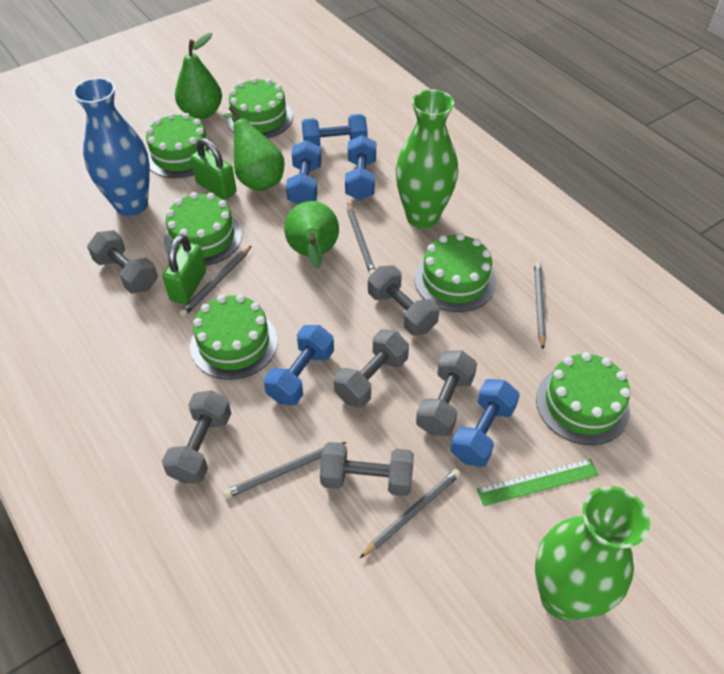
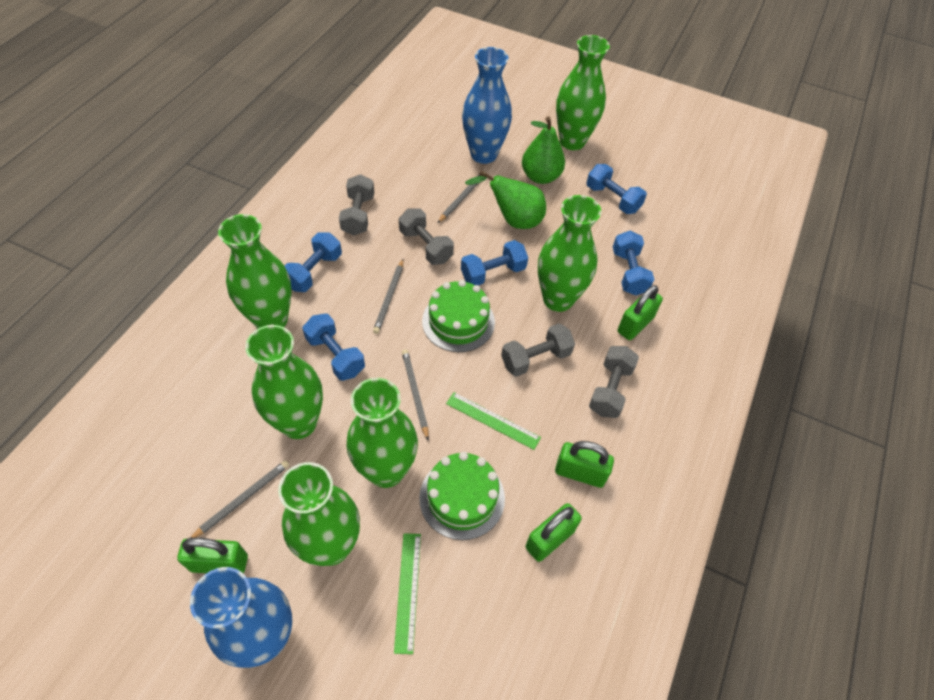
blue vase: 1 -> 2
green cake: 6 -> 2
green padlock: 2 -> 4
green pear: 3 -> 2
green ruler: 1 -> 2
green vase: 2 -> 6
grey dumbbell: 6 -> 4
grey pencil: 5 -> 4

